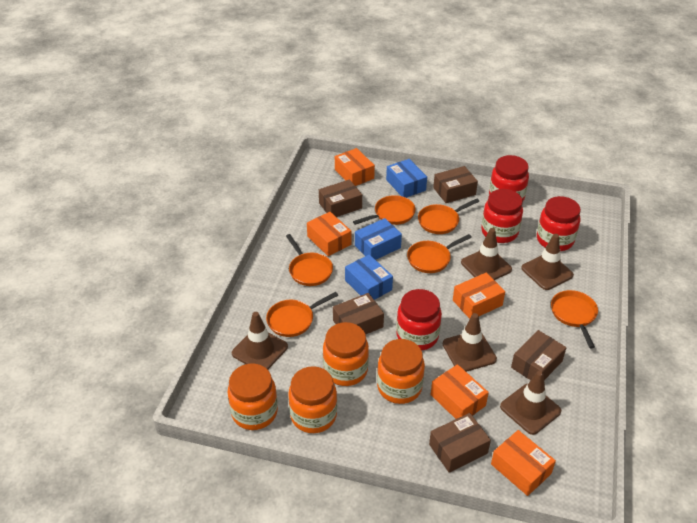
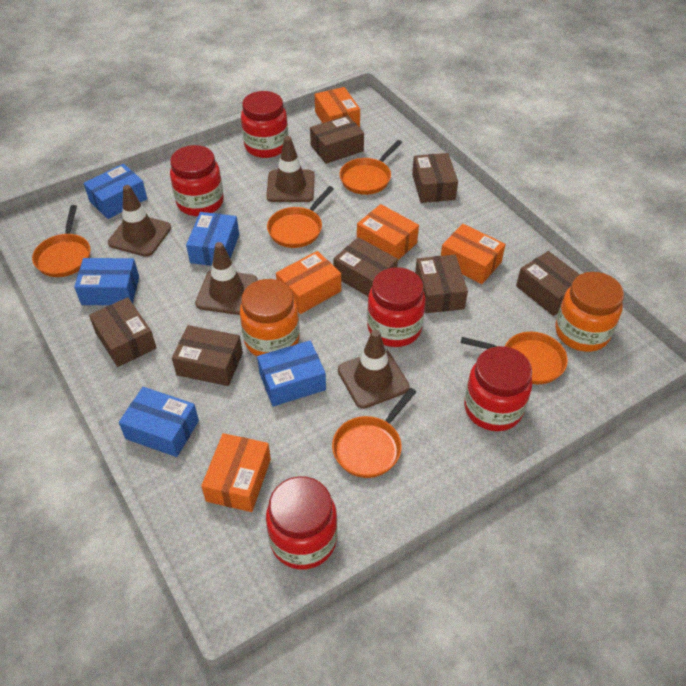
blue box: 3 -> 5
brown box: 5 -> 7
brown traffic cone: 5 -> 4
orange jar: 4 -> 2
orange pan: 6 -> 5
red jar: 4 -> 5

